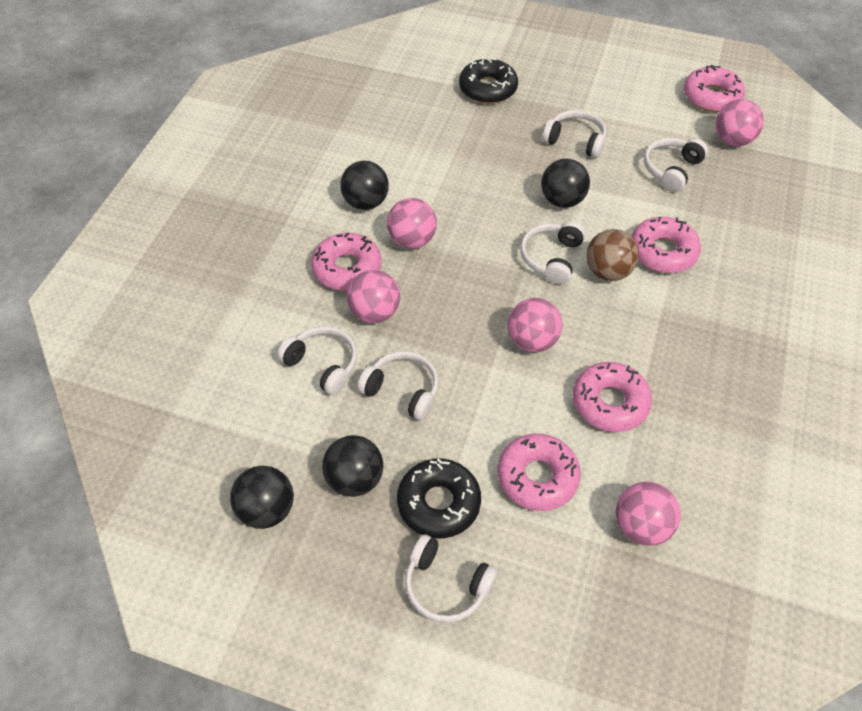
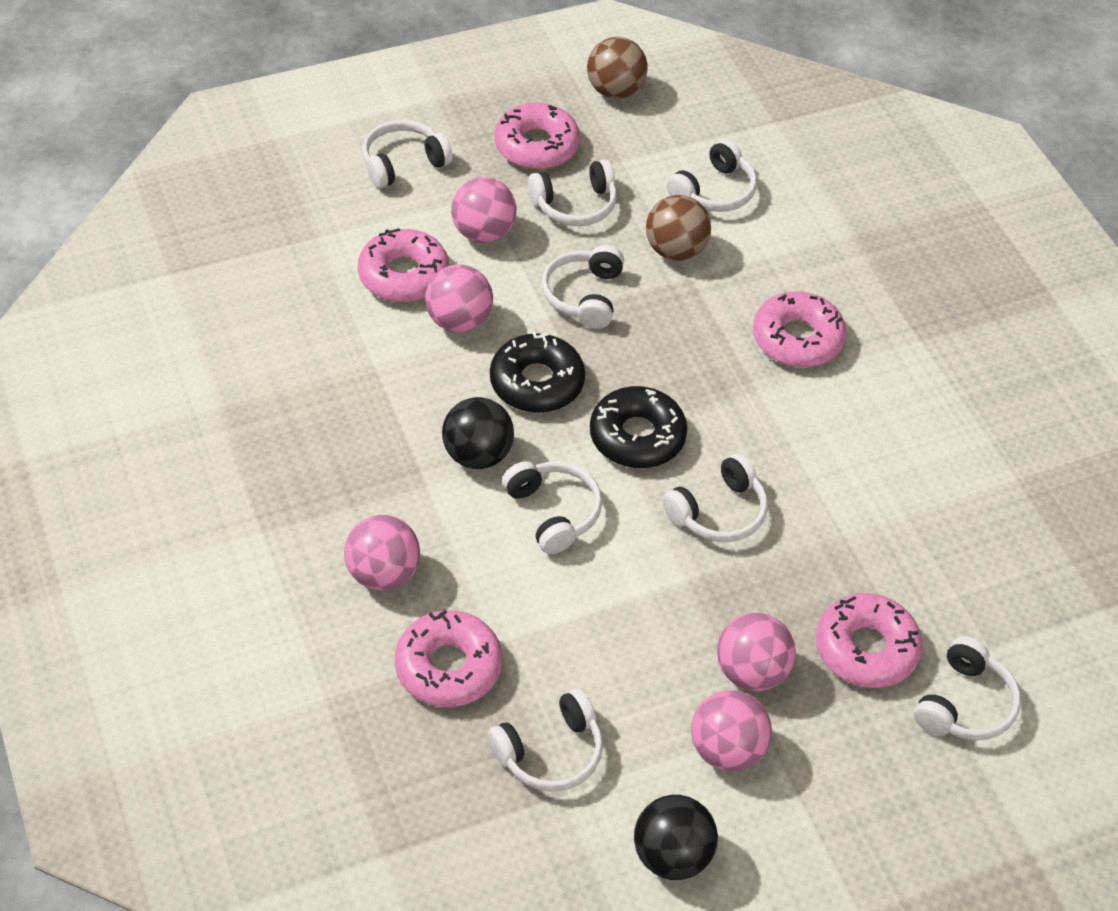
black ball: 4 -> 2
brown ball: 1 -> 2
white headphones: 6 -> 8

